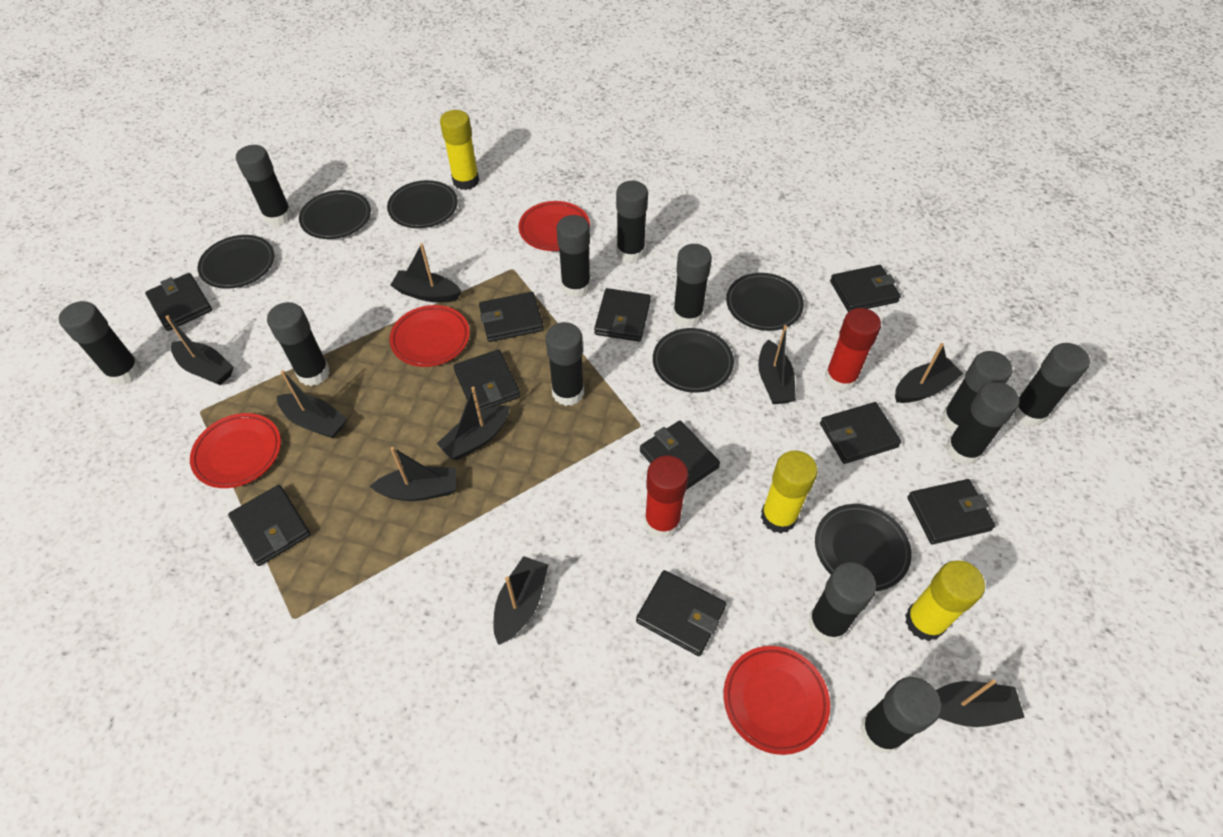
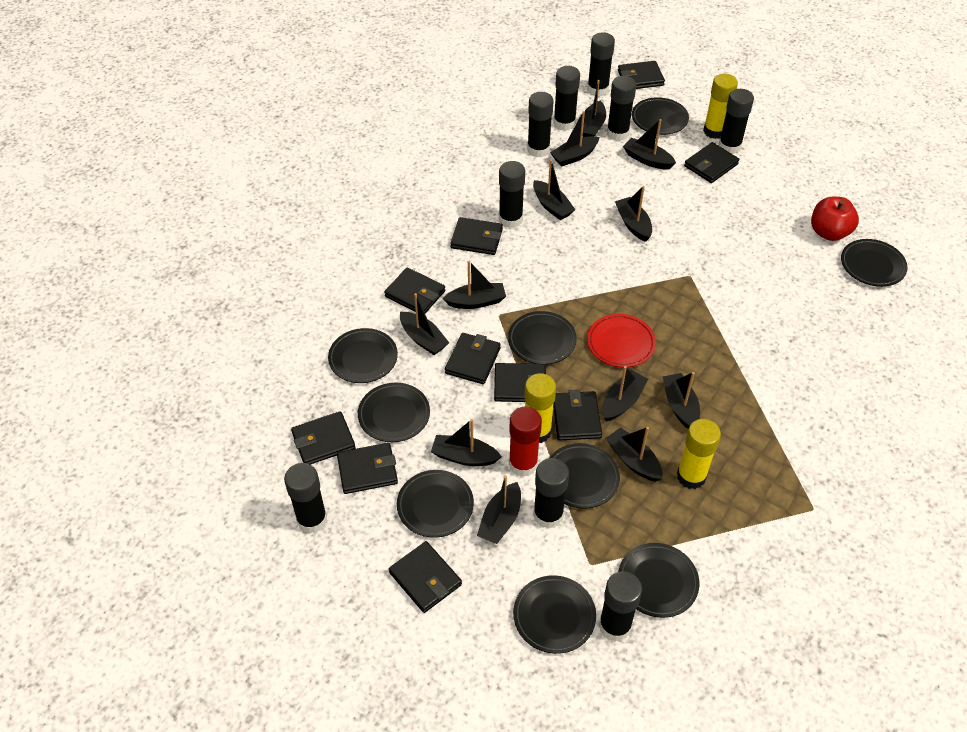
black boat: 9 -> 12
black glue stick: 12 -> 9
black plate: 6 -> 9
red apple: 0 -> 1
red glue stick: 2 -> 1
red plate: 4 -> 1

